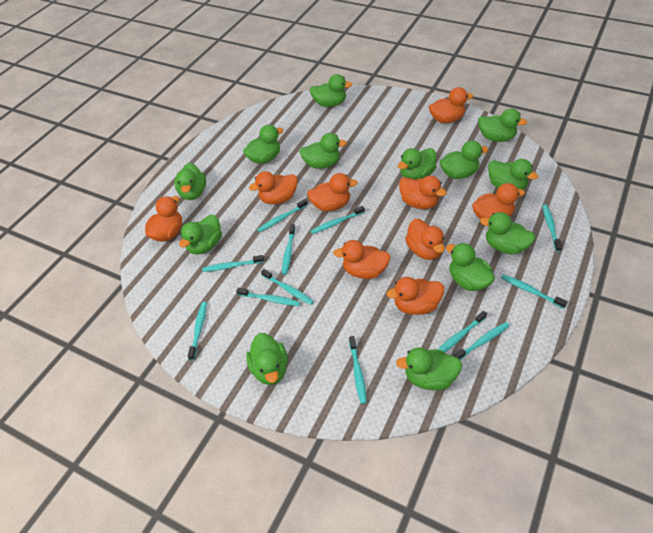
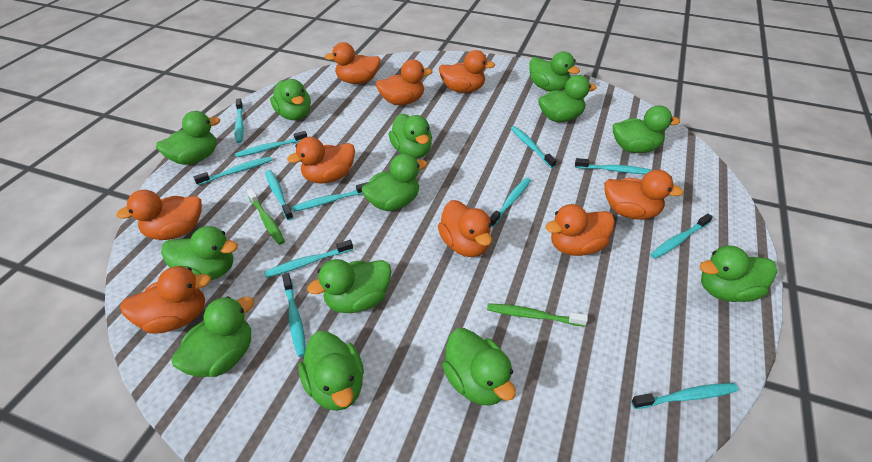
green toothbrush: 0 -> 2

